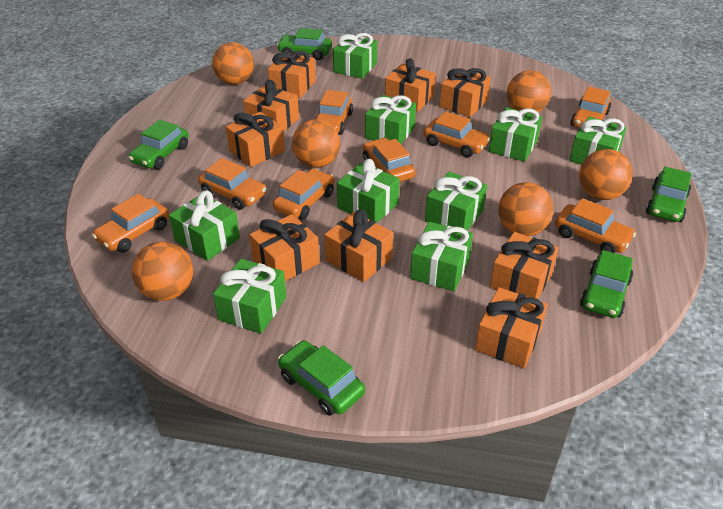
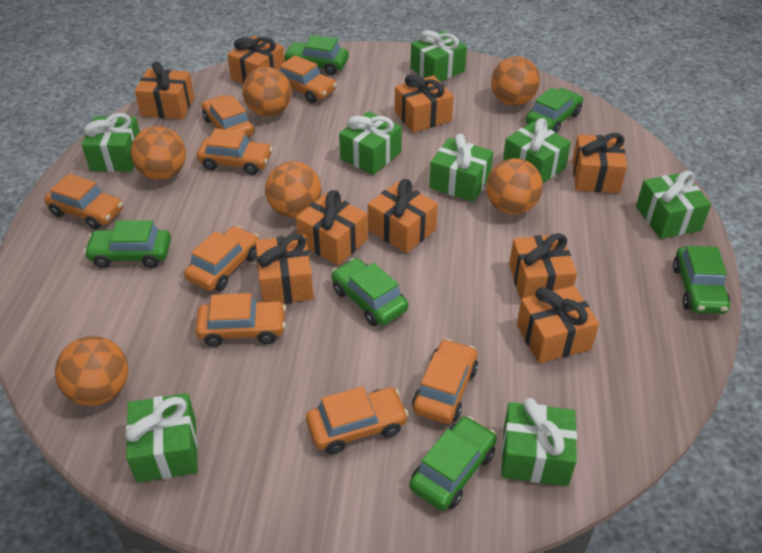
green car: 5 -> 6
green gift: 9 -> 8

